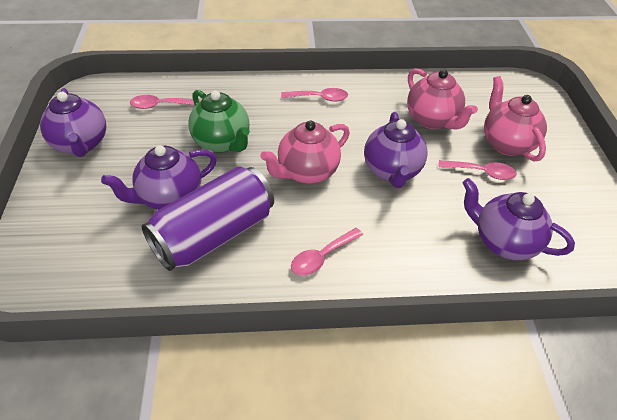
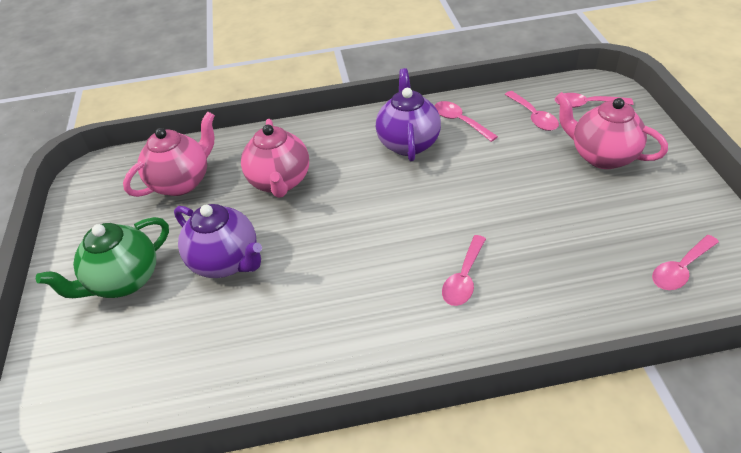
pink spoon: 4 -> 5
purple can: 1 -> 0
purple teapot: 4 -> 2

